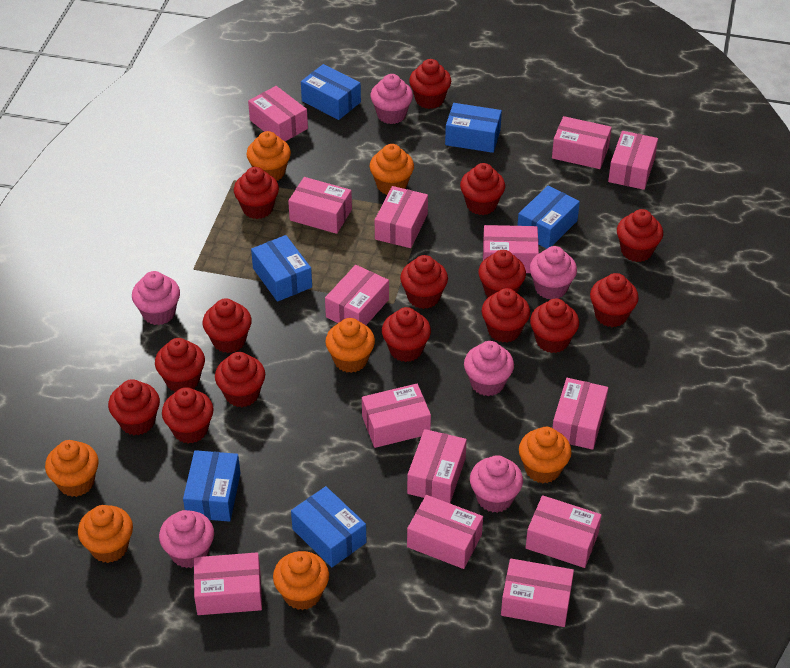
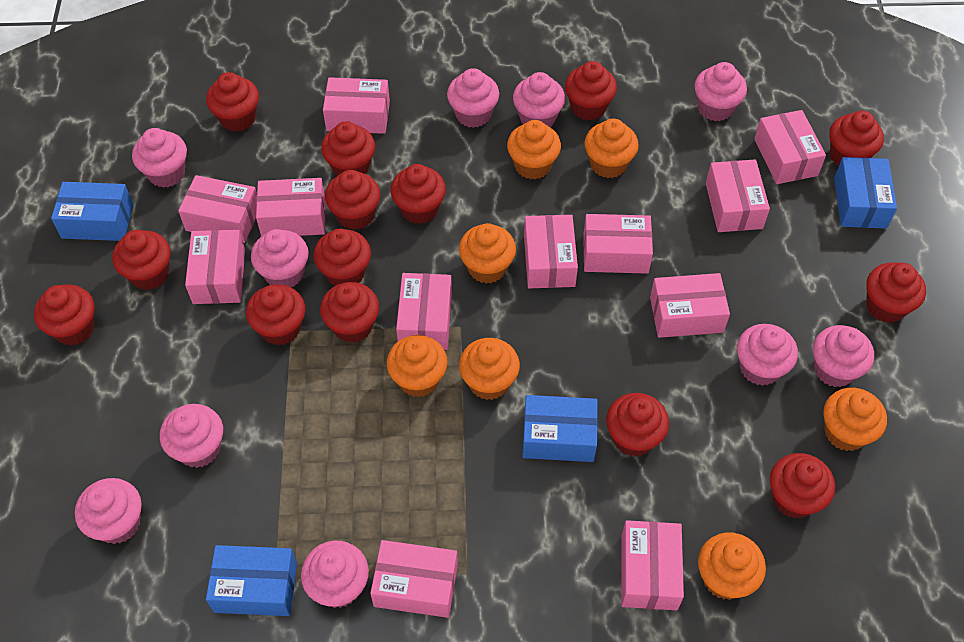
blue box: 6 -> 4
pink box: 14 -> 12
pink cupcake: 6 -> 10
red cupcake: 15 -> 14

